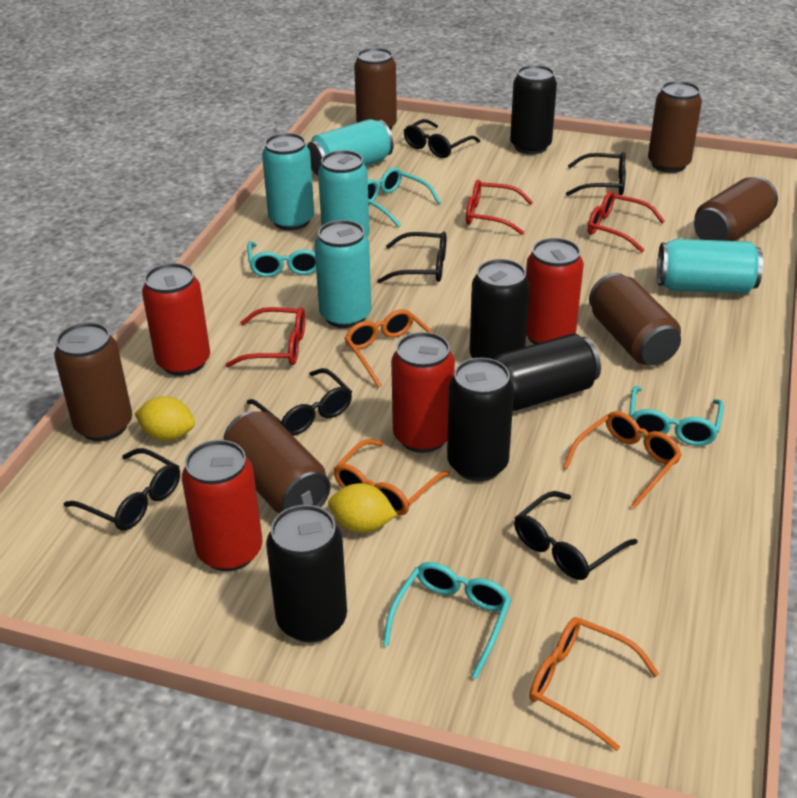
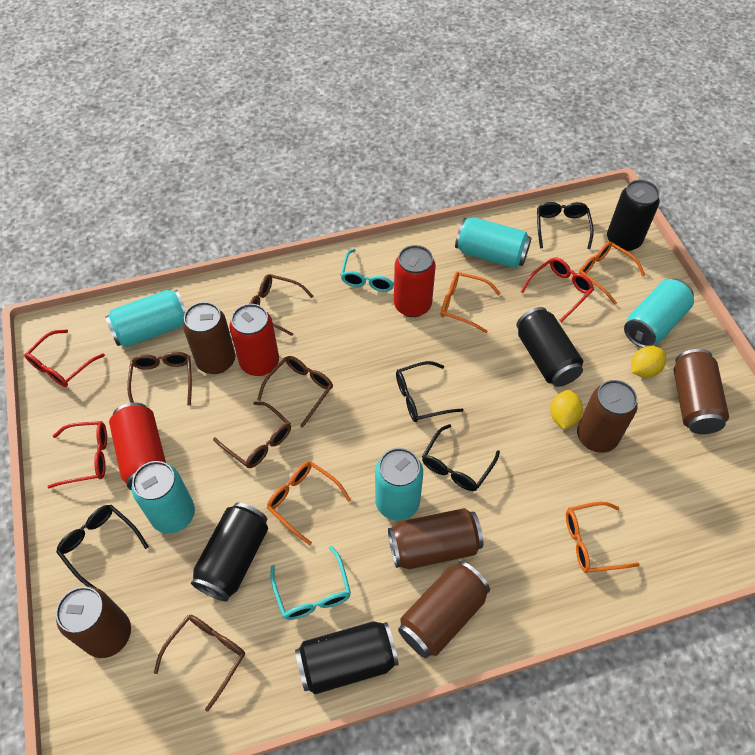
black can: 5 -> 4
black glasses: 6 -> 4
brown glasses: 0 -> 5
red can: 4 -> 3
turquoise glasses: 4 -> 2

